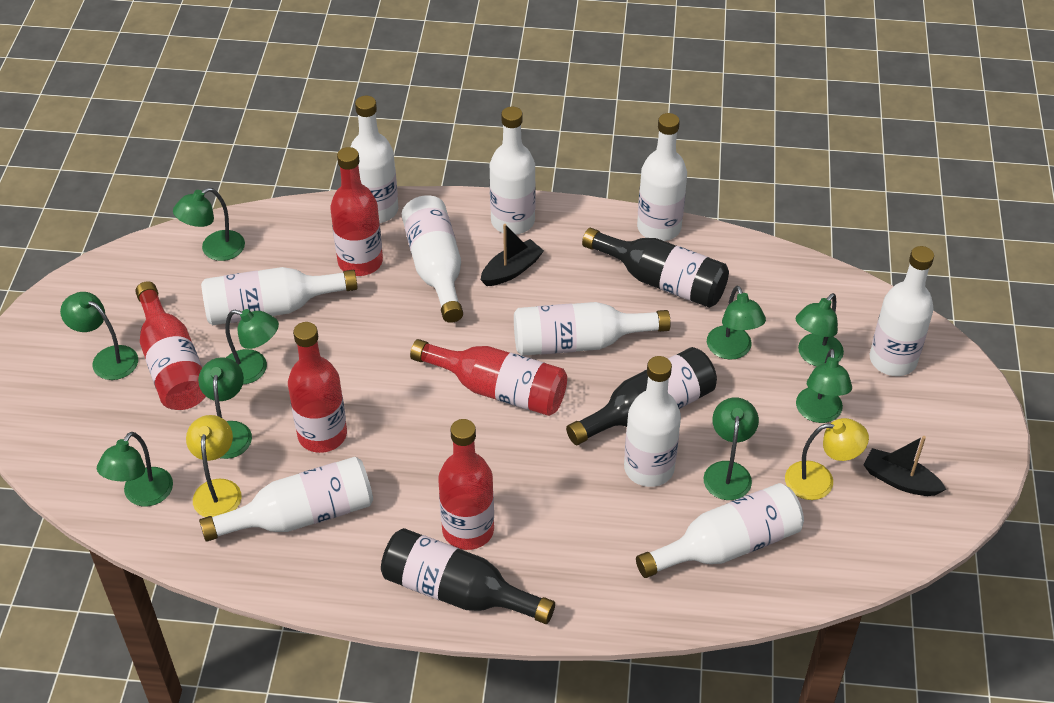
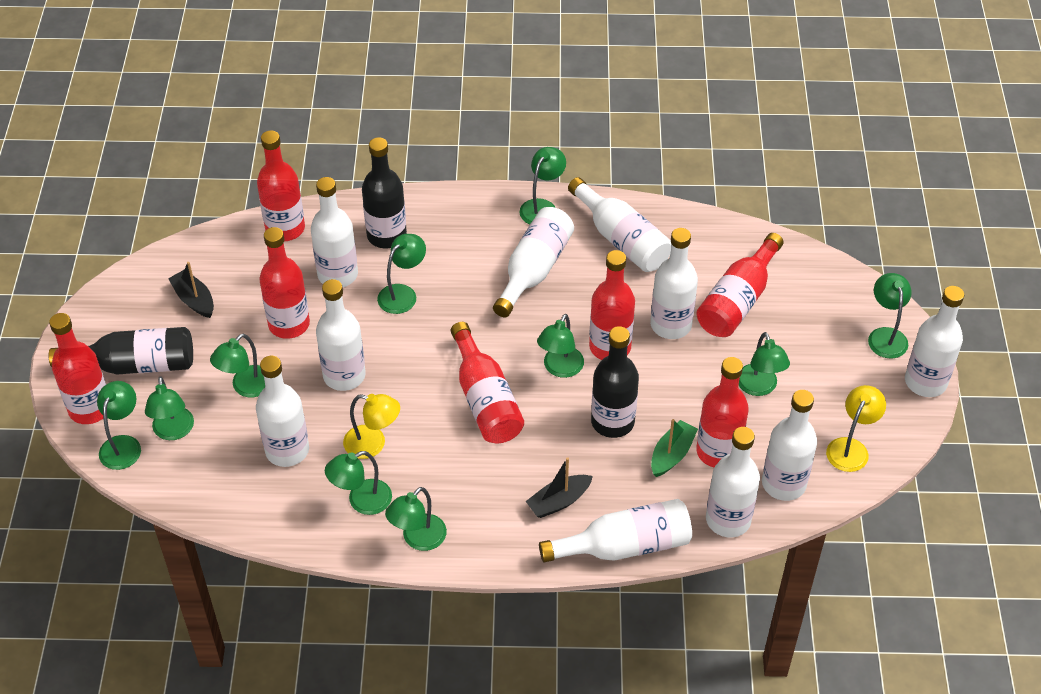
green boat: 0 -> 1
green lamp: 9 -> 10
red bottle: 5 -> 7

